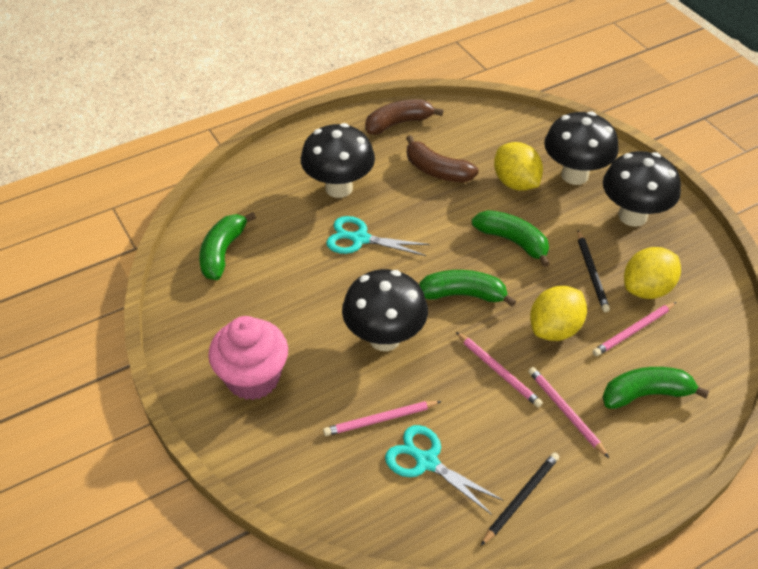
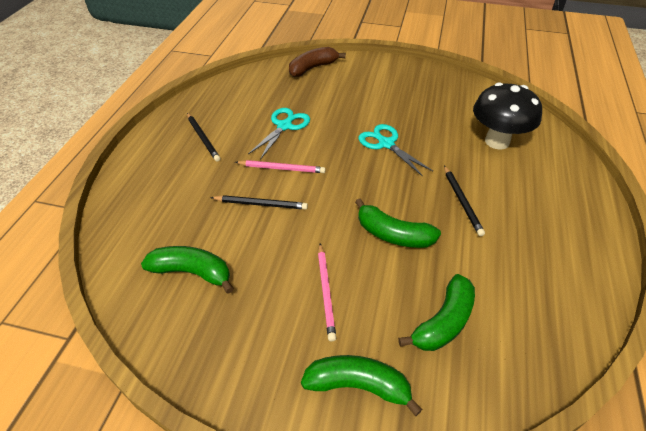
black mushroom: 4 -> 1
black pencil: 2 -> 3
brown banana: 2 -> 1
pink cupcake: 1 -> 0
pink pencil: 4 -> 2
yellow lemon: 3 -> 0

